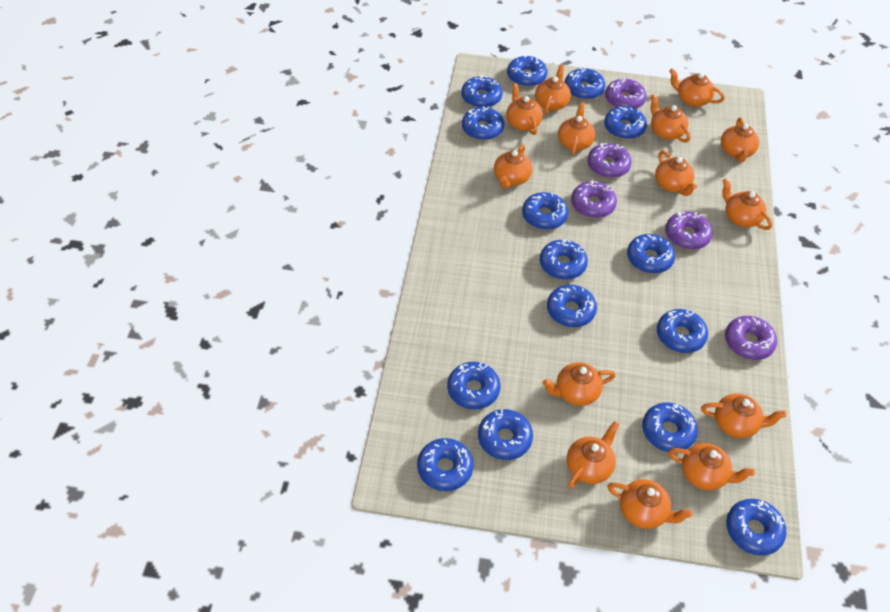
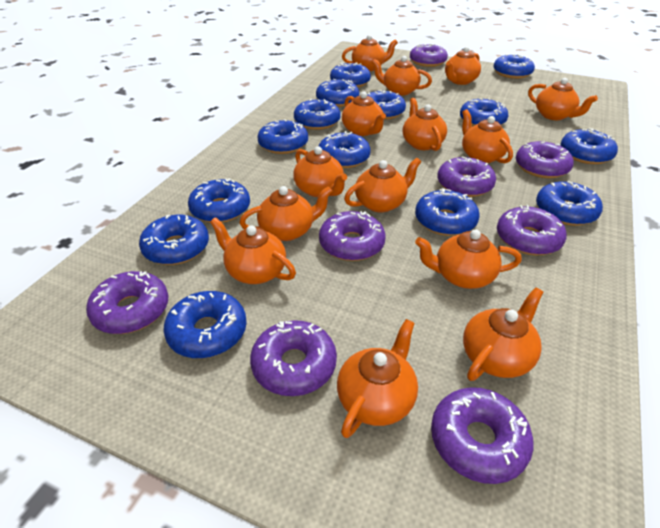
blue donut: 15 -> 14
purple donut: 5 -> 8

